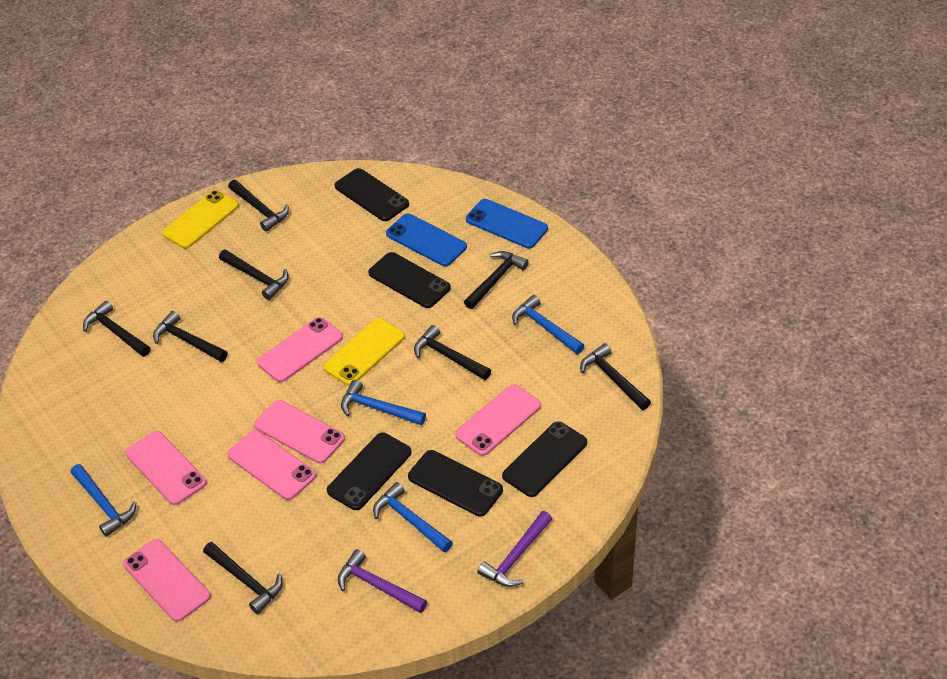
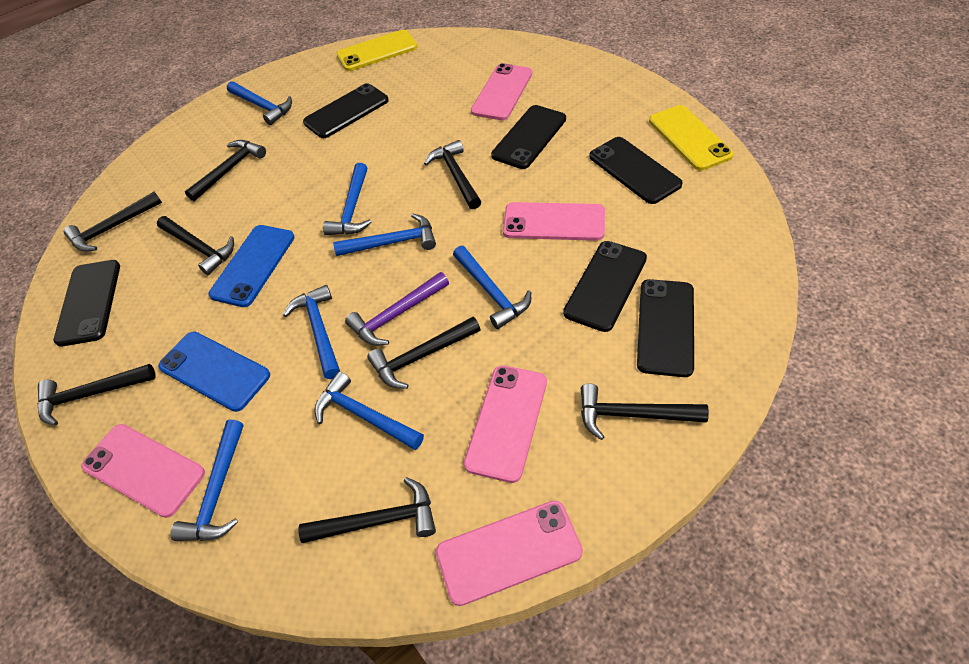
black phone: 5 -> 6
blue hammer: 4 -> 7
pink phone: 6 -> 5
purple hammer: 2 -> 1

